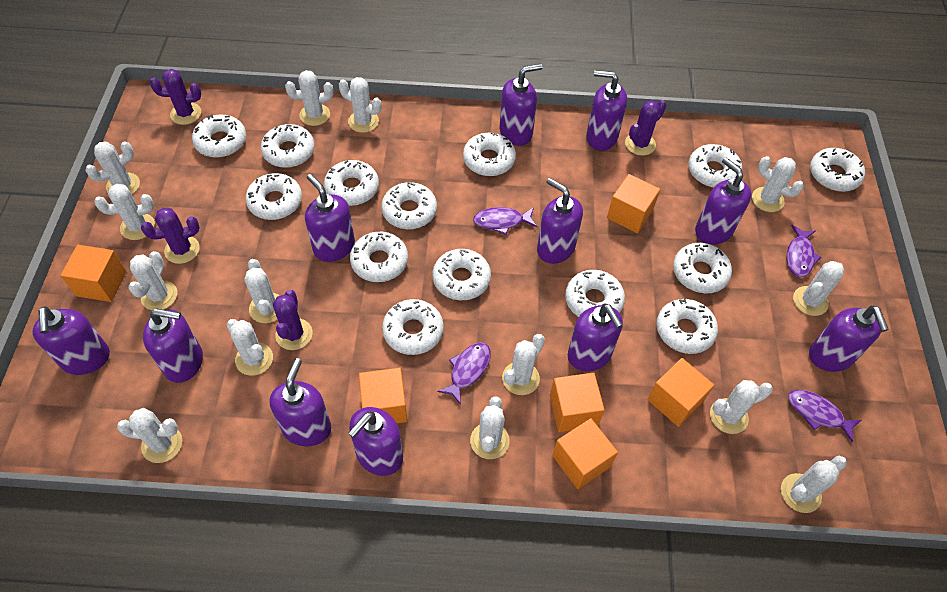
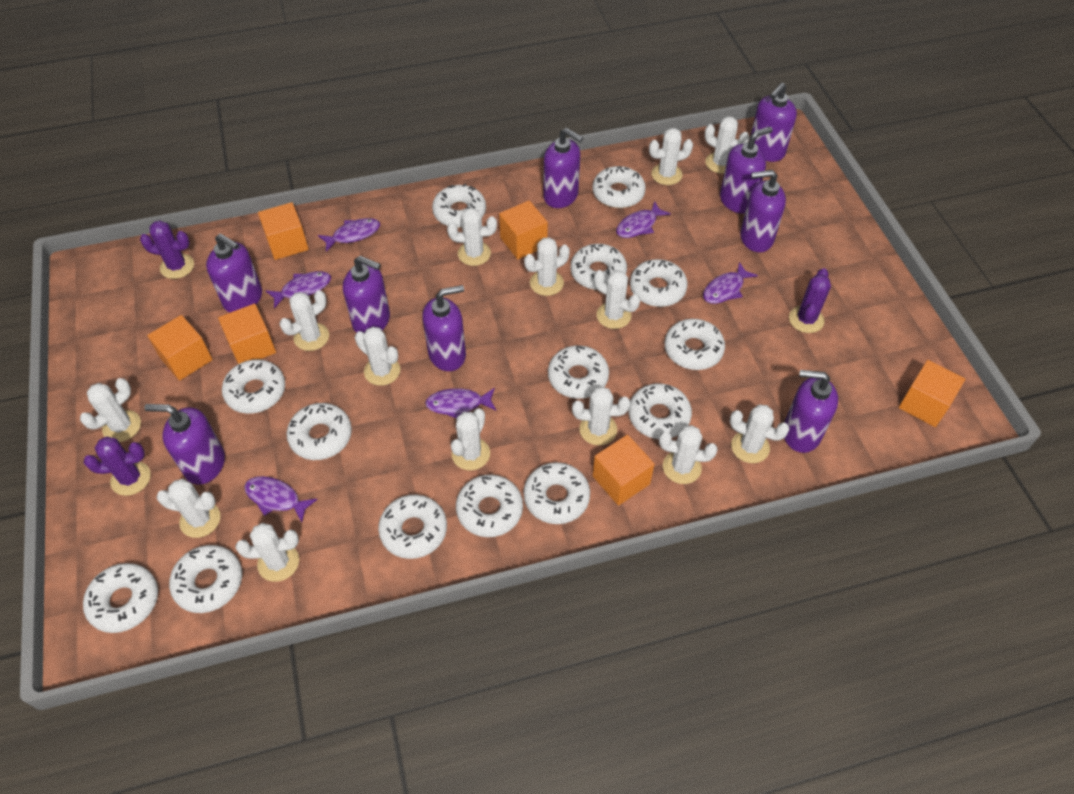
purple cactus: 4 -> 3
purple fish: 4 -> 6
purple soap dispenser: 11 -> 9

